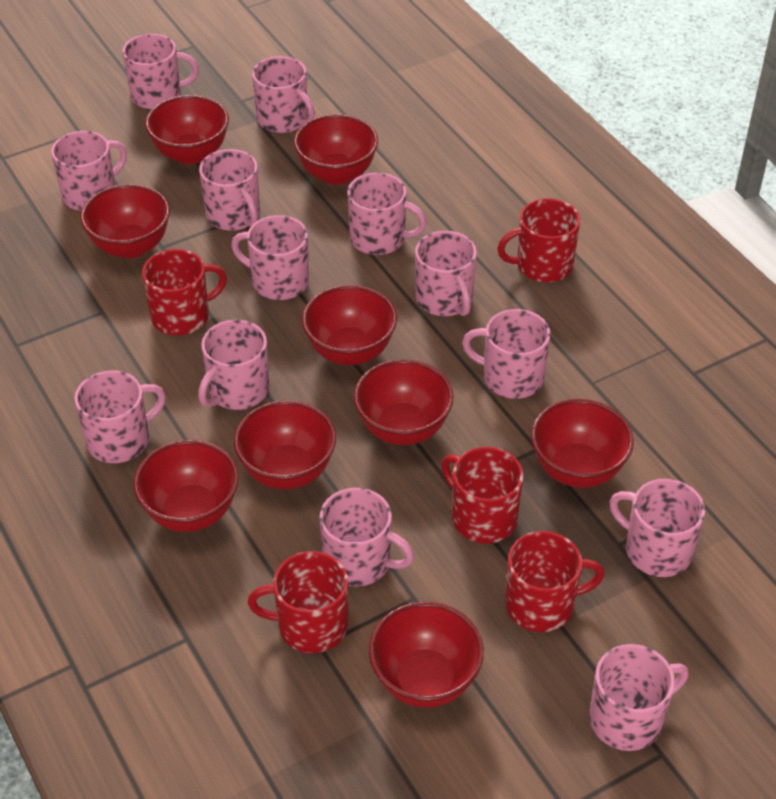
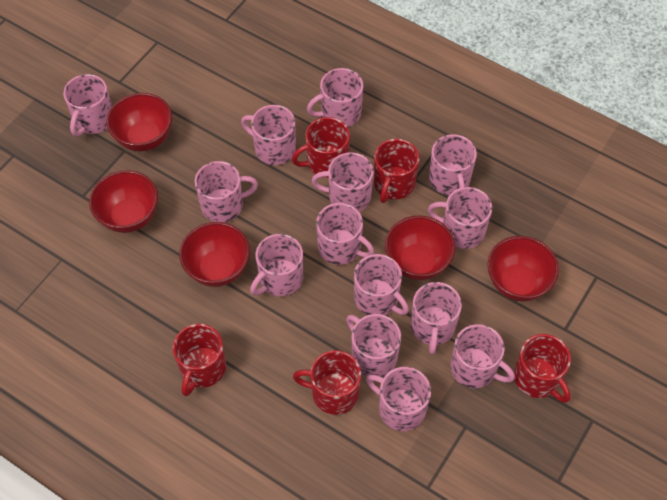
pink mug: 13 -> 14
red bowl: 9 -> 5

